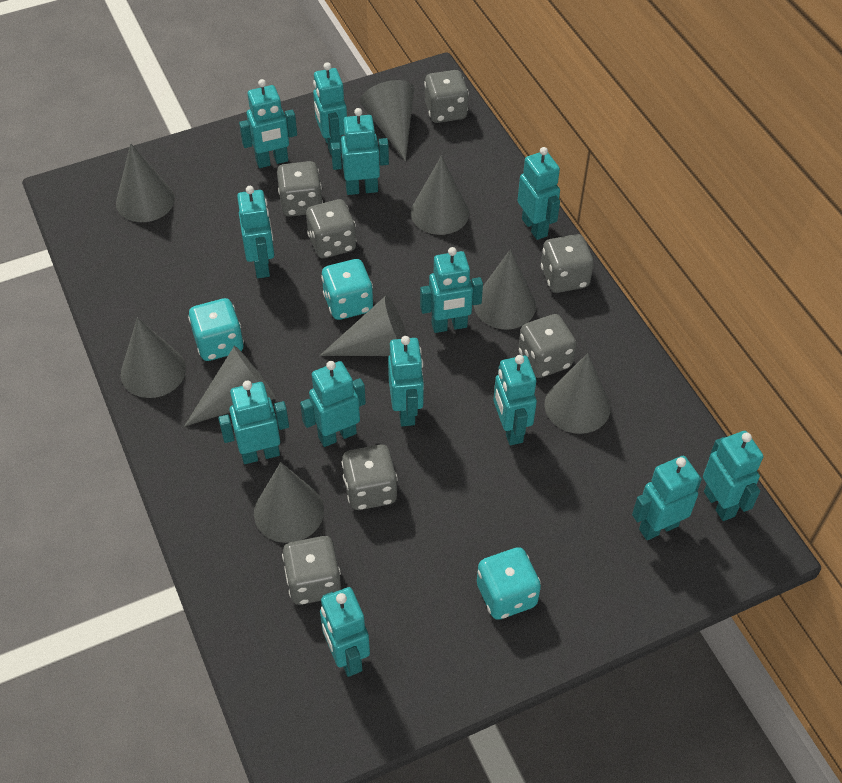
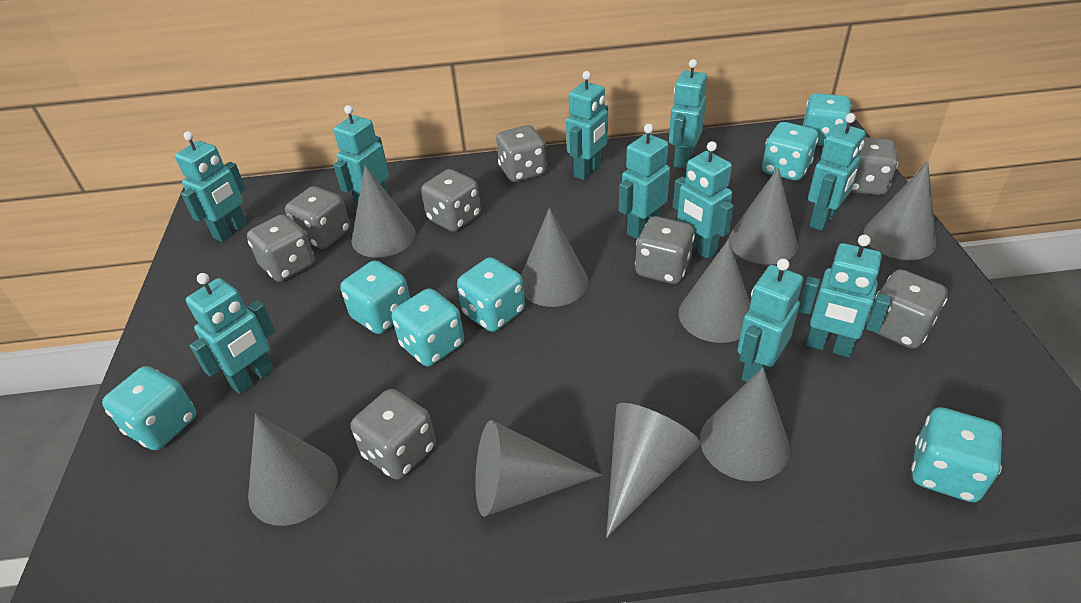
grey dice: 7 -> 8
turquoise dice: 3 -> 7
turquoise robot: 13 -> 10

